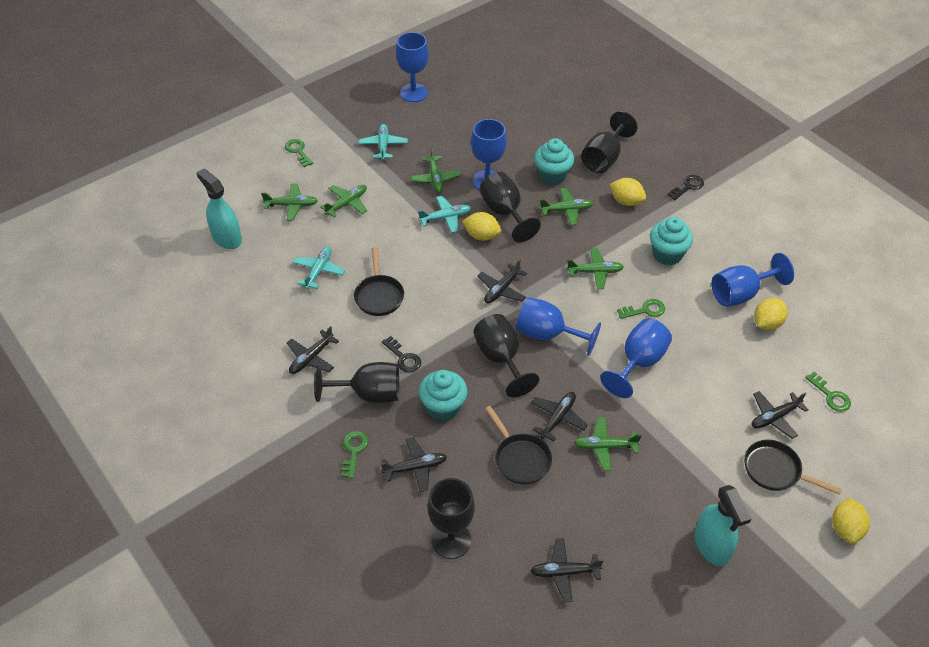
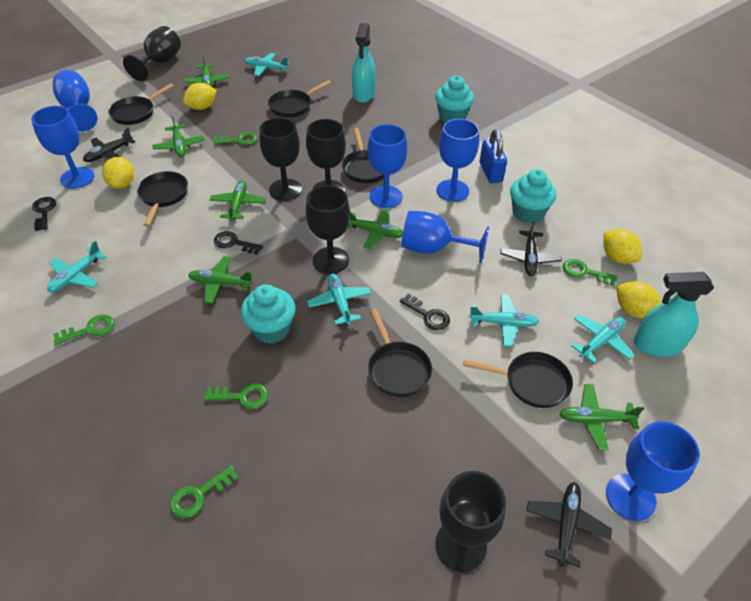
black key: 2 -> 3
black pan: 3 -> 6
black plane: 6 -> 3
blue goblet: 5 -> 6
blue padlock: 0 -> 1
green key: 4 -> 5
turquoise plane: 3 -> 5

